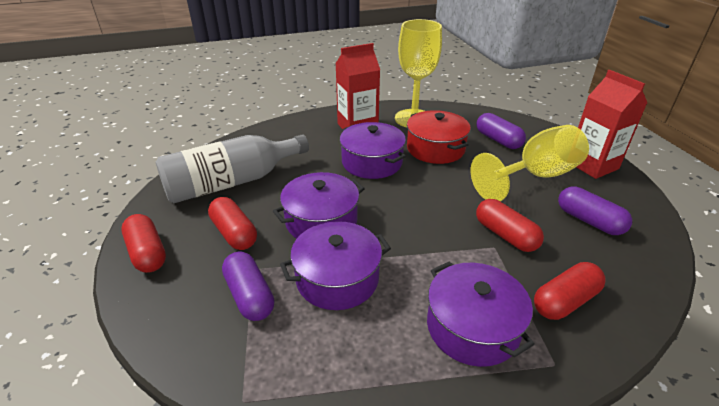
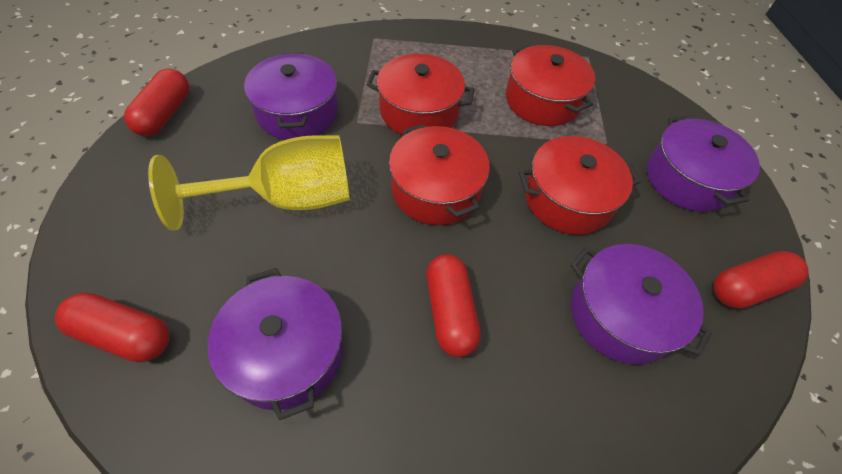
grey bottle: 1 -> 0
purple capsule: 3 -> 0
red carton: 2 -> 0
red pot: 1 -> 4
yellow goblet: 2 -> 1

